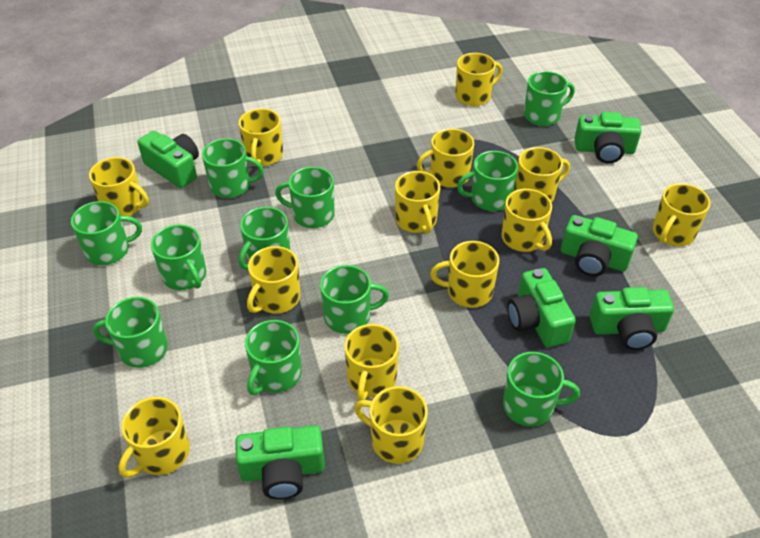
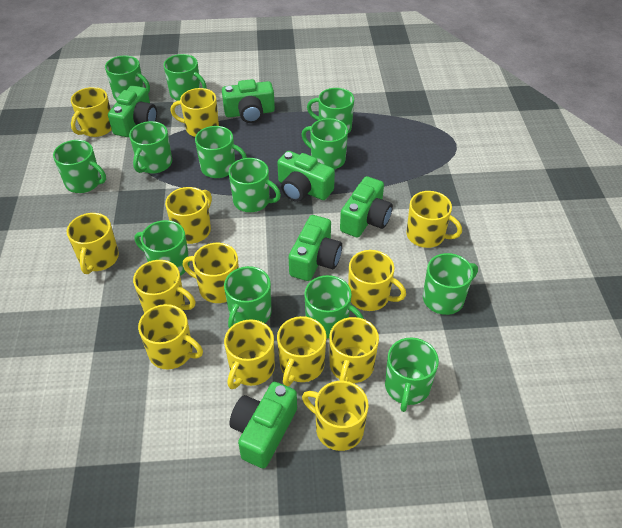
green mug: 11 -> 13

